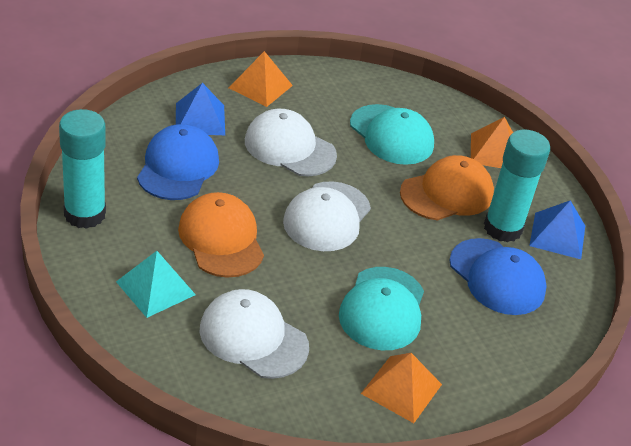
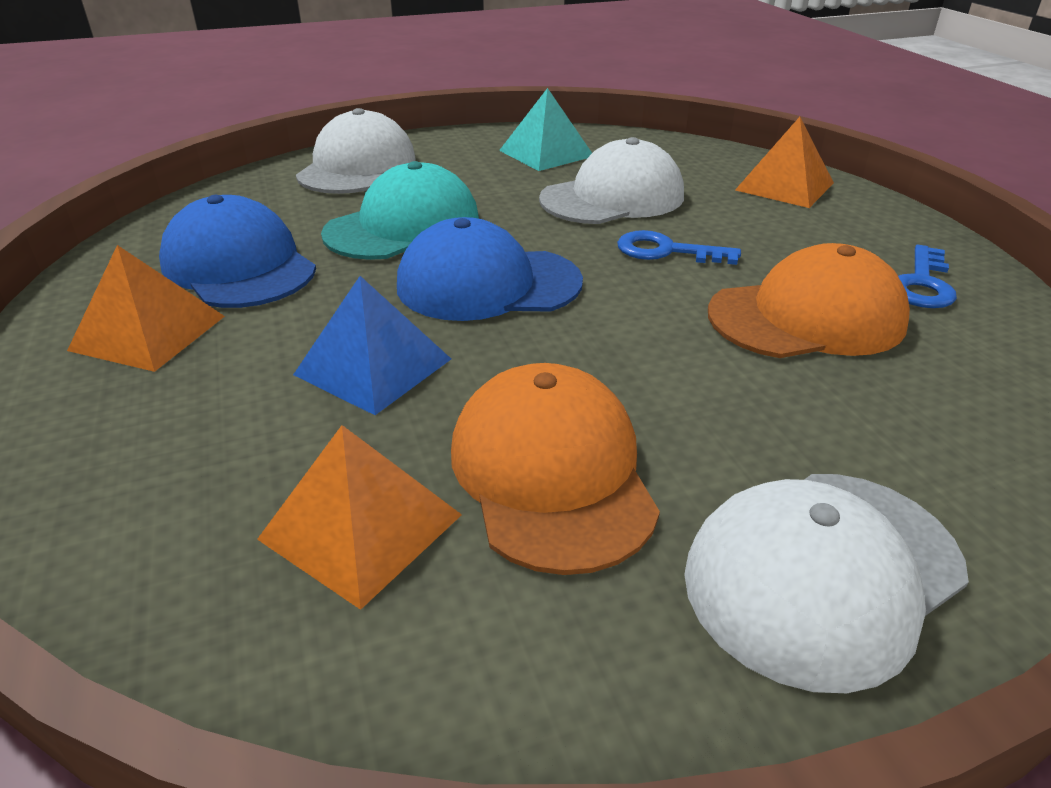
blue key: 0 -> 2
blue pyramid: 2 -> 1
turquoise cap: 2 -> 1
turquoise glue stick: 2 -> 0

